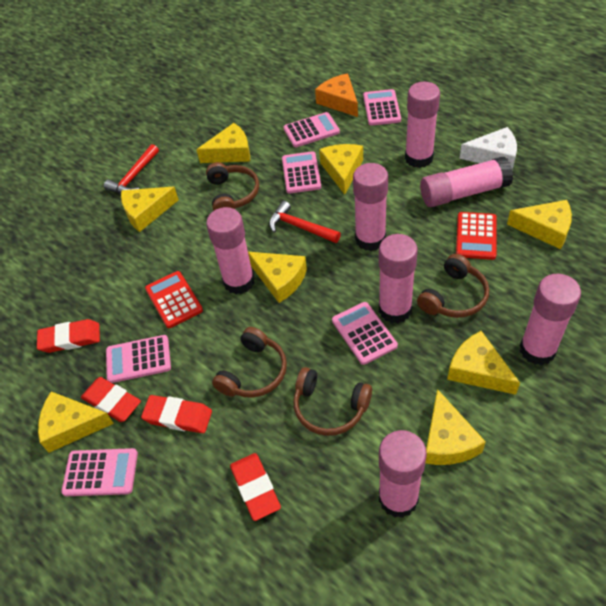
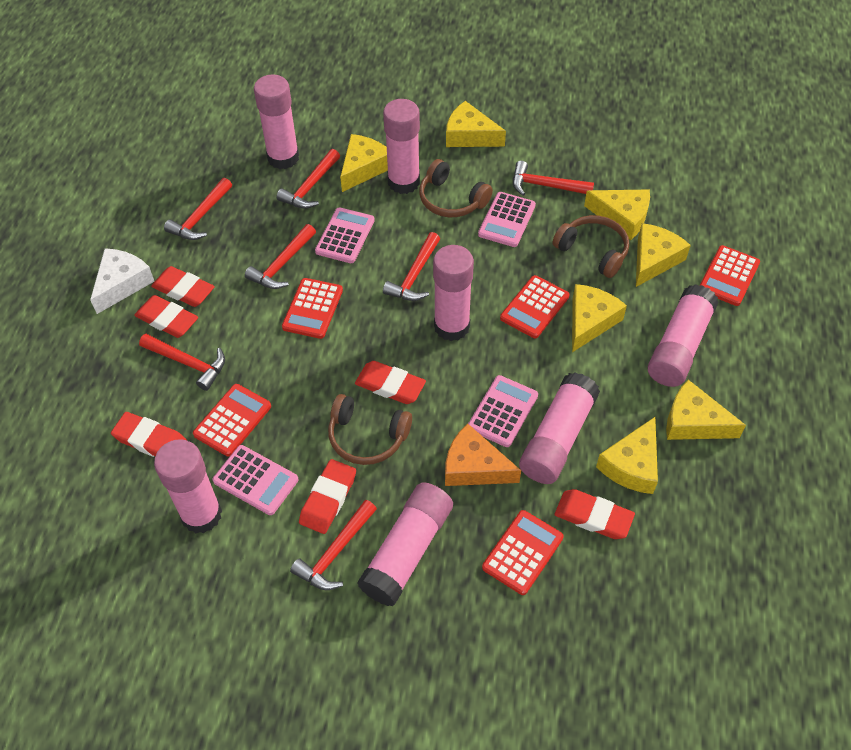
brown headphones: 4 -> 3
pink calculator: 6 -> 4
red calculator: 2 -> 5
red eraser: 4 -> 6
red hammer: 2 -> 7
yellow cheese: 8 -> 7

